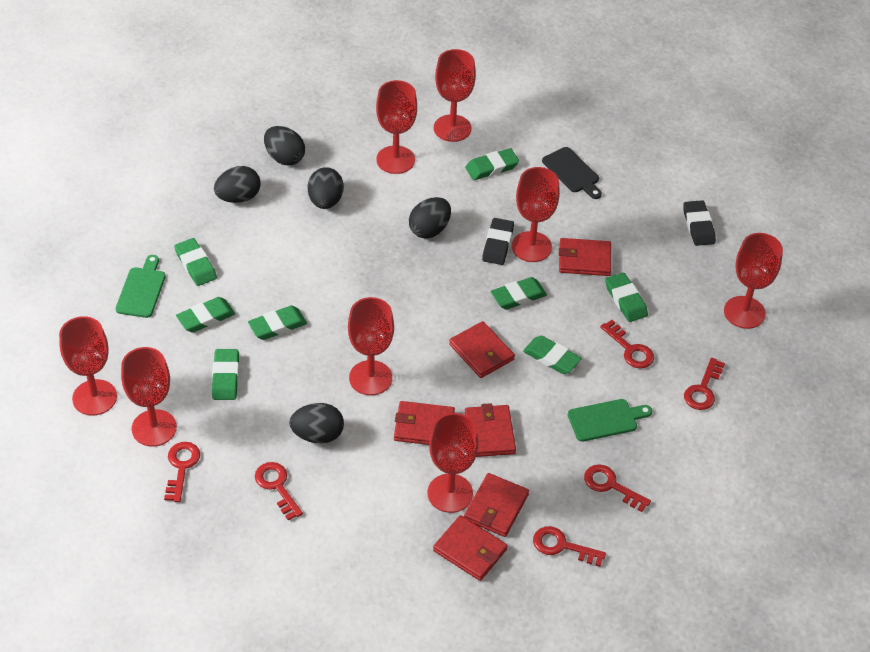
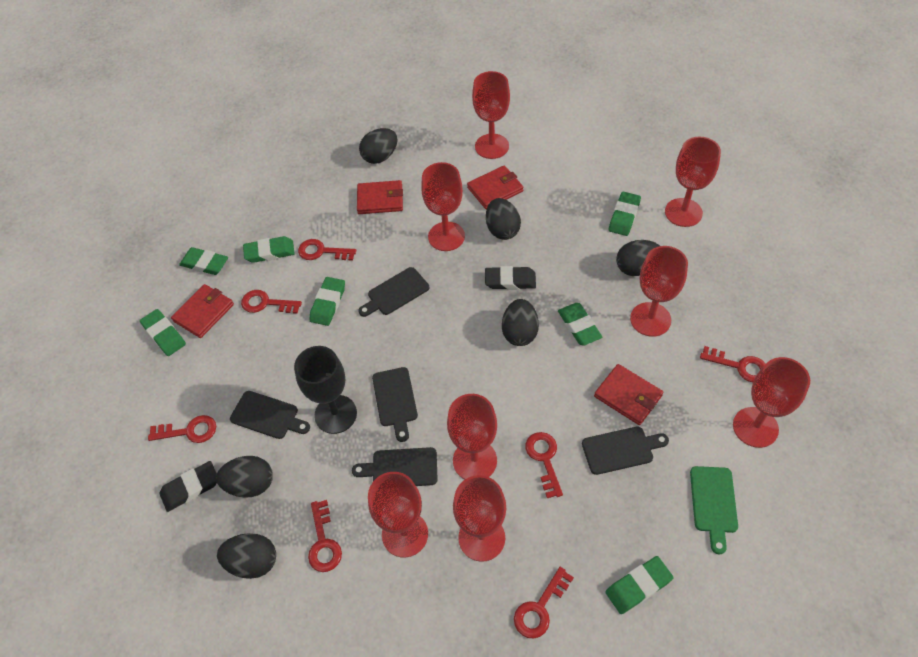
black cutting board: 1 -> 5
black egg: 5 -> 6
black goblet: 0 -> 1
green cutting board: 2 -> 1
green eraser: 8 -> 7
red key: 6 -> 7
red wallet: 6 -> 4

